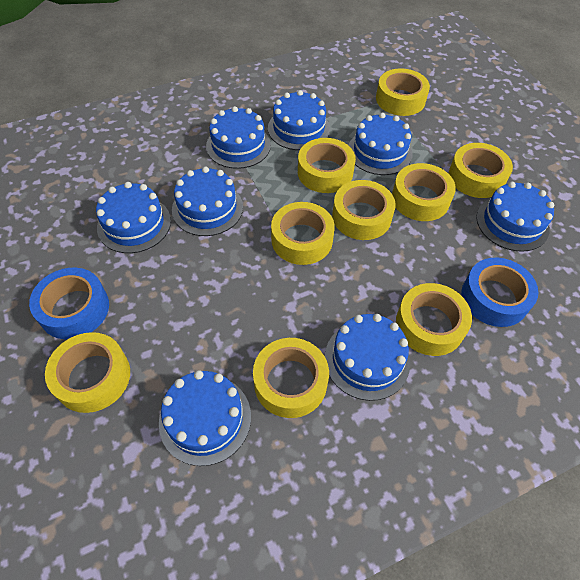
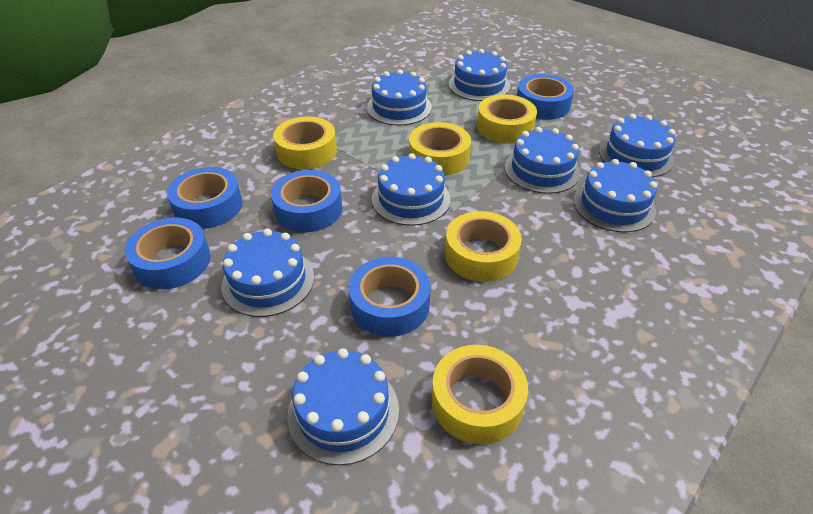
blue tape: 2 -> 5
yellow tape: 9 -> 5

